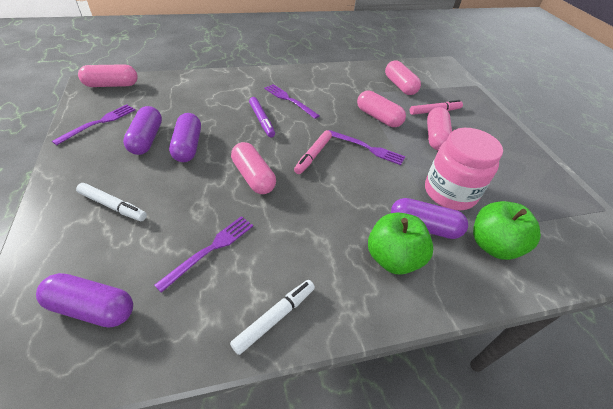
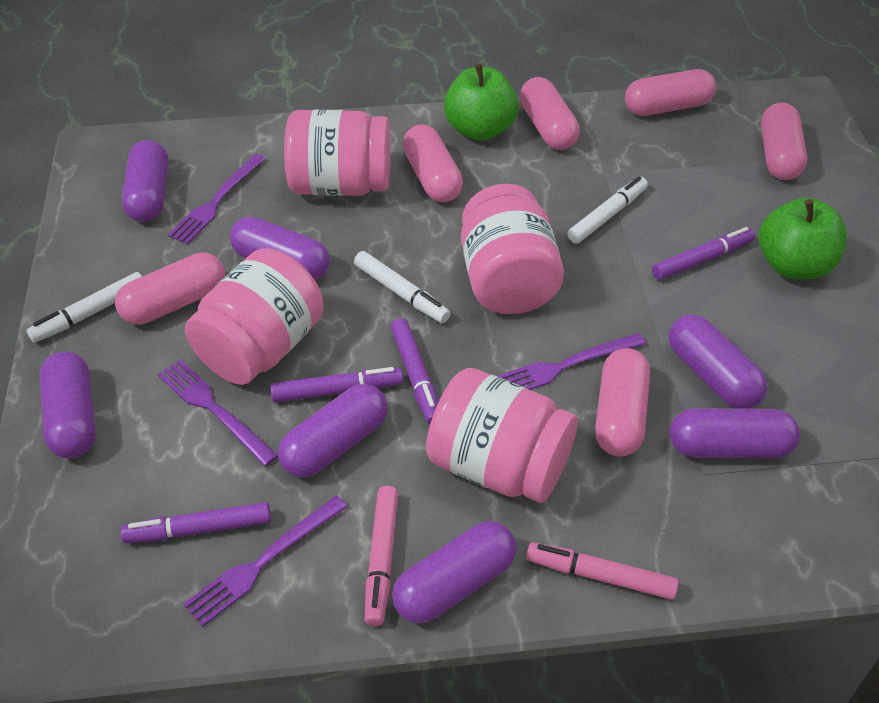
pink capsule: 5 -> 6
pink jar: 1 -> 4
purple capsule: 4 -> 7
purple marker: 1 -> 4
white marker: 2 -> 3

